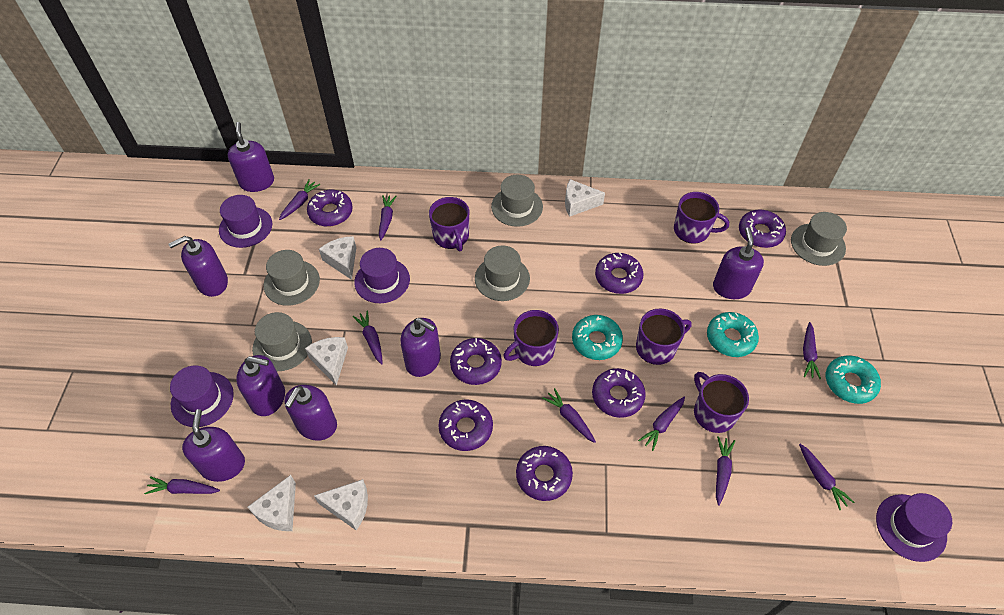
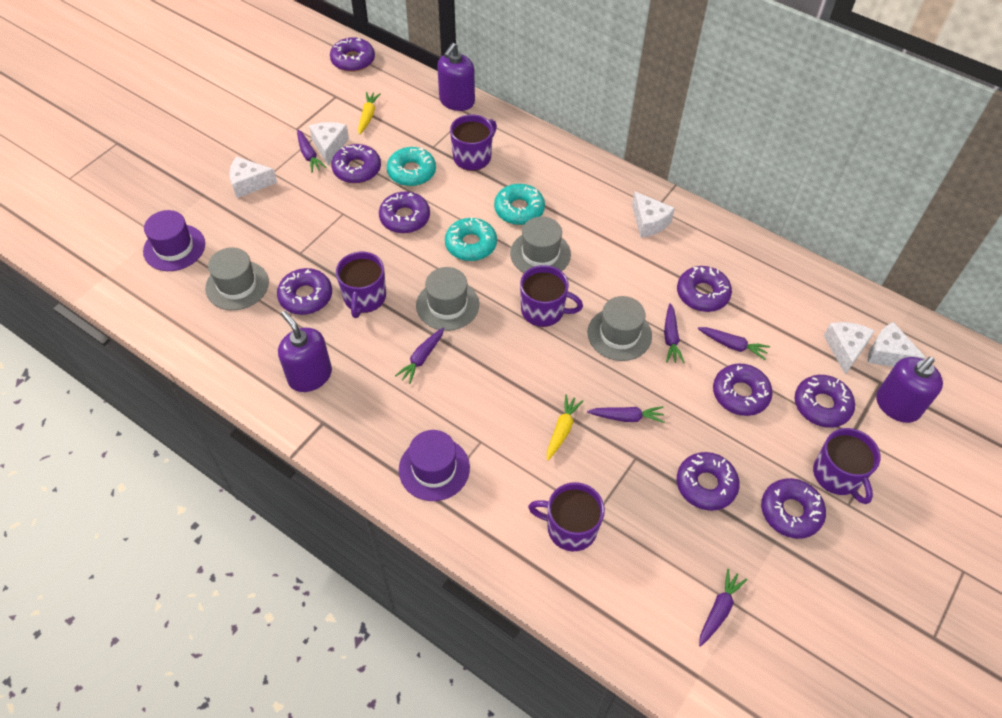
grey hat: 5 -> 4
purple carrot: 9 -> 6
purple donut: 7 -> 9
purple hat: 4 -> 2
purple soap dispenser: 7 -> 3
yellow carrot: 0 -> 2

